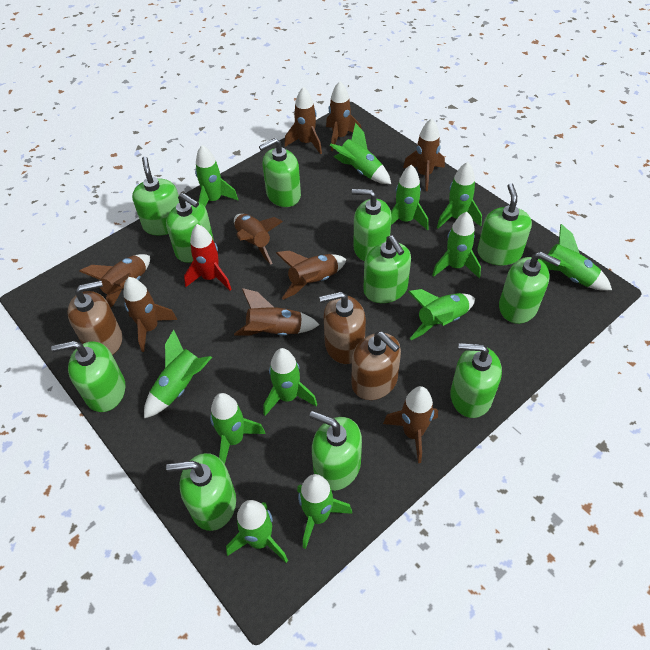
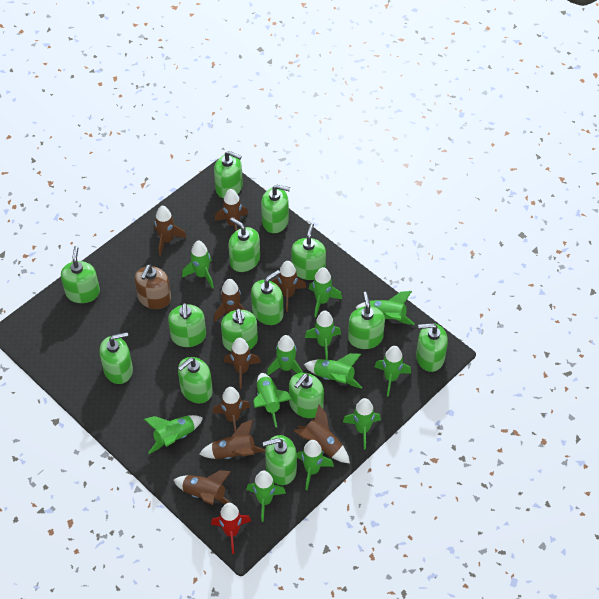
brown soap dispenser: 3 -> 1
green soap dispenser: 11 -> 14

